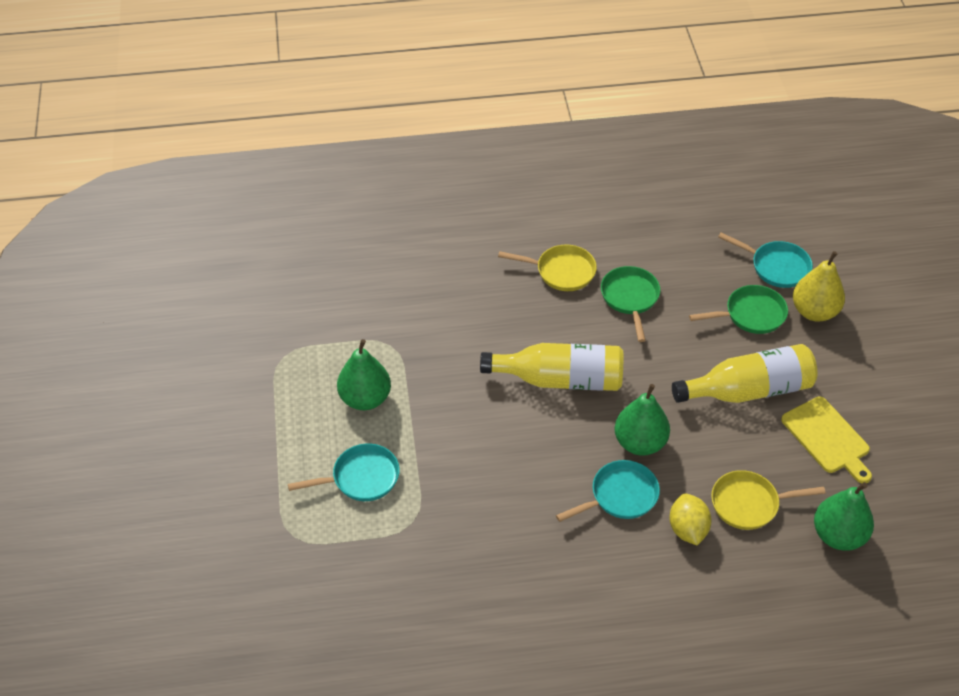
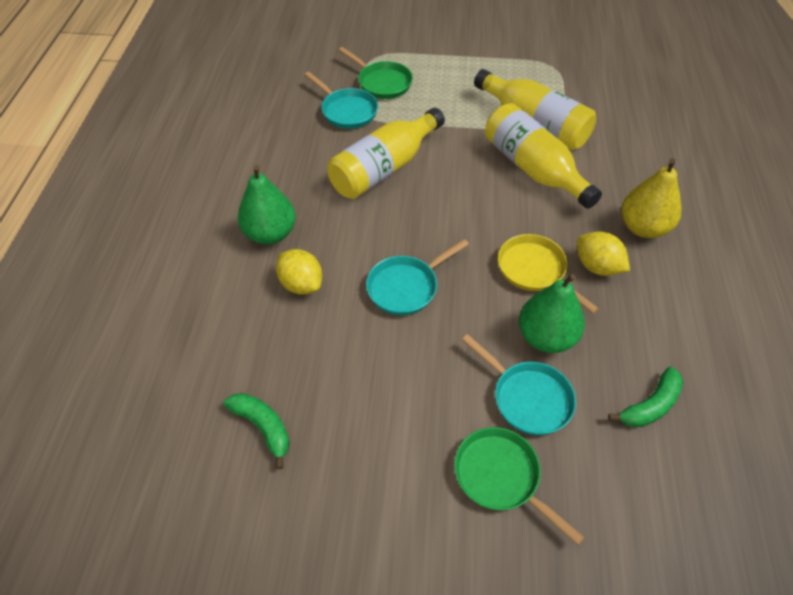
green banana: 0 -> 2
green pear: 3 -> 2
yellow bottle: 2 -> 3
yellow cutting board: 1 -> 0
yellow lemon: 1 -> 2
yellow pan: 2 -> 1

